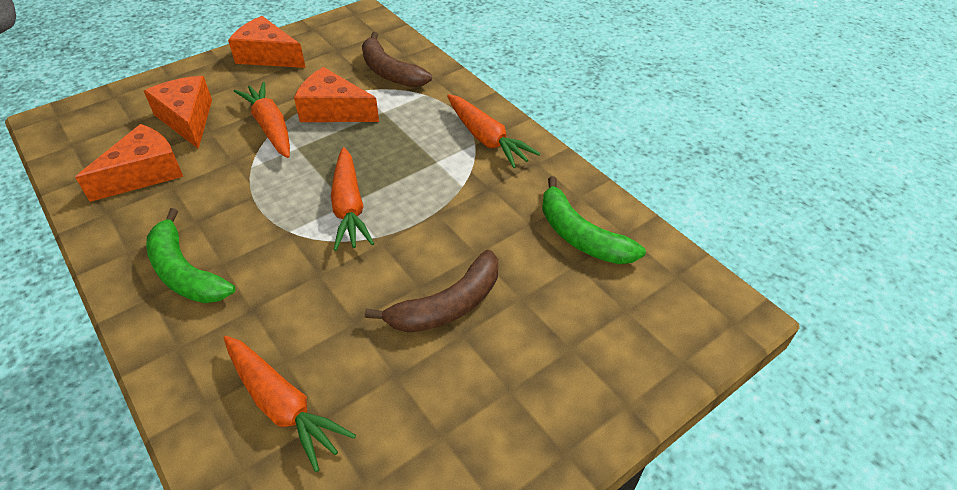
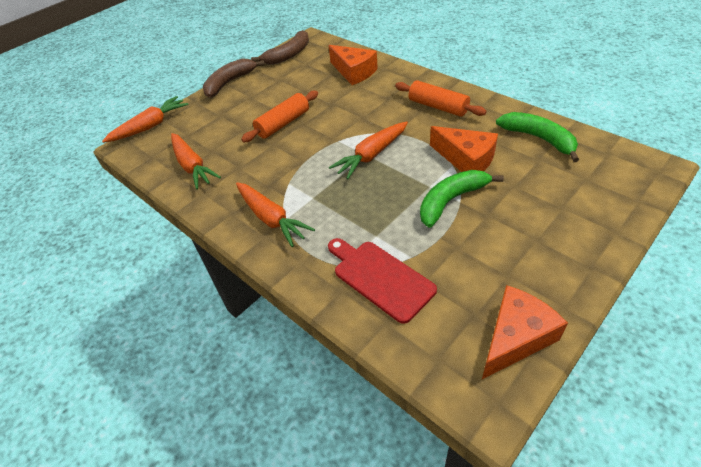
orange cheese: 4 -> 3
orange rolling pin: 0 -> 2
red cutting board: 0 -> 1

